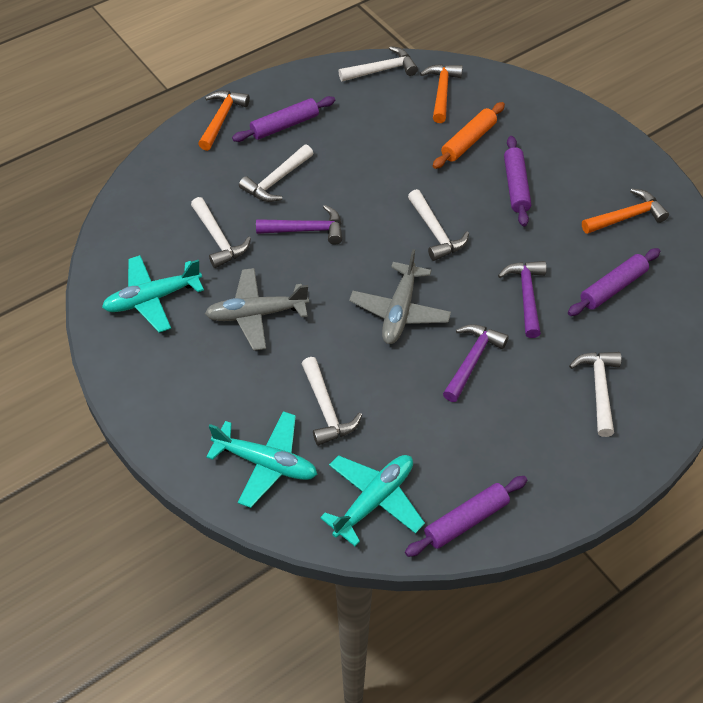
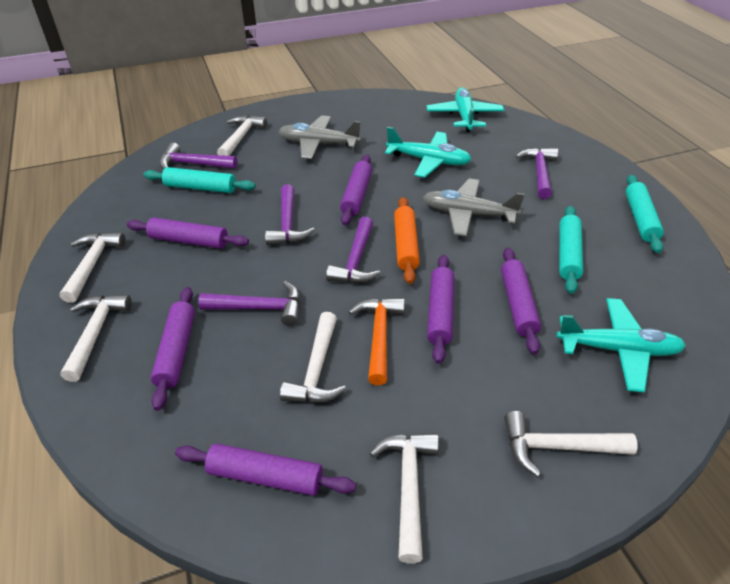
orange hammer: 3 -> 1
purple hammer: 3 -> 5
purple rolling pin: 4 -> 6
turquoise rolling pin: 0 -> 3

